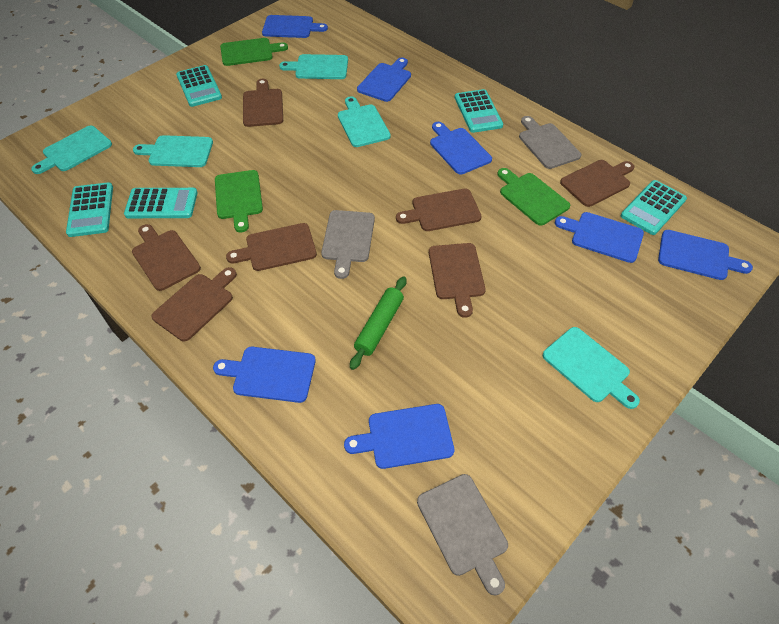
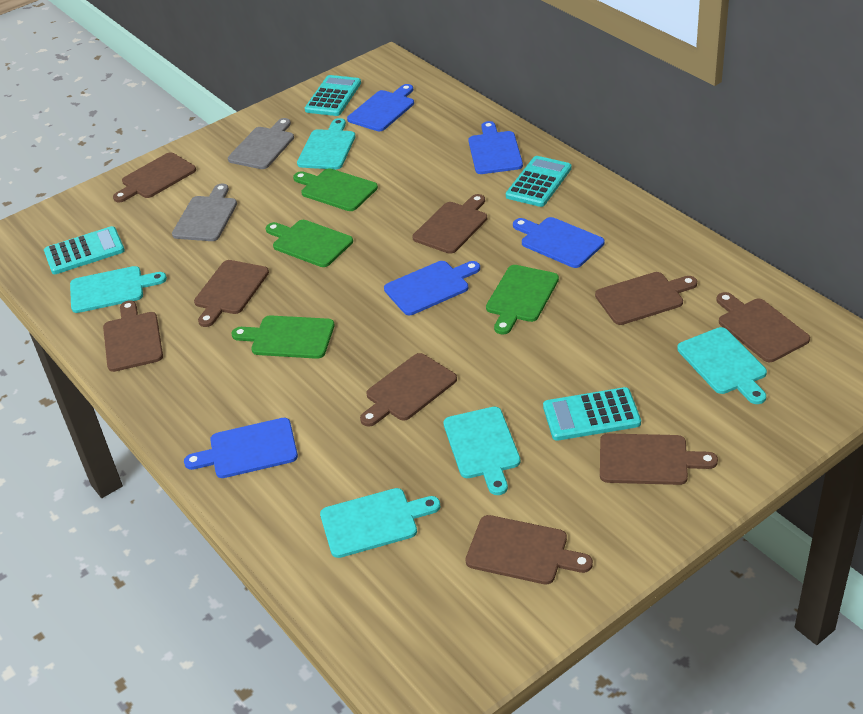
blue cutting board: 7 -> 5
brown cutting board: 7 -> 9
green cutting board: 3 -> 4
green rolling pin: 1 -> 0
grey cutting board: 3 -> 2
turquoise calculator: 5 -> 4

